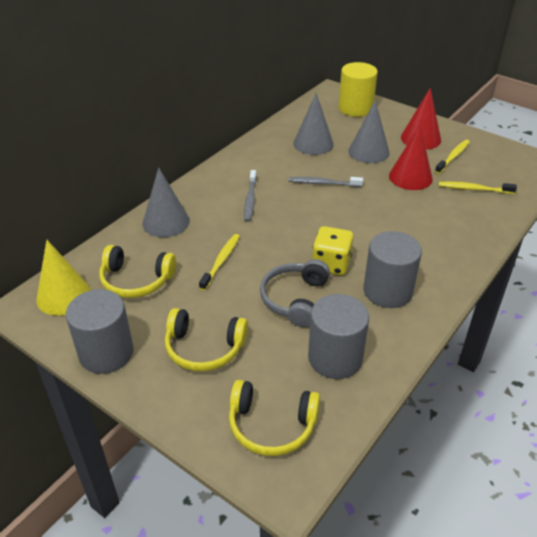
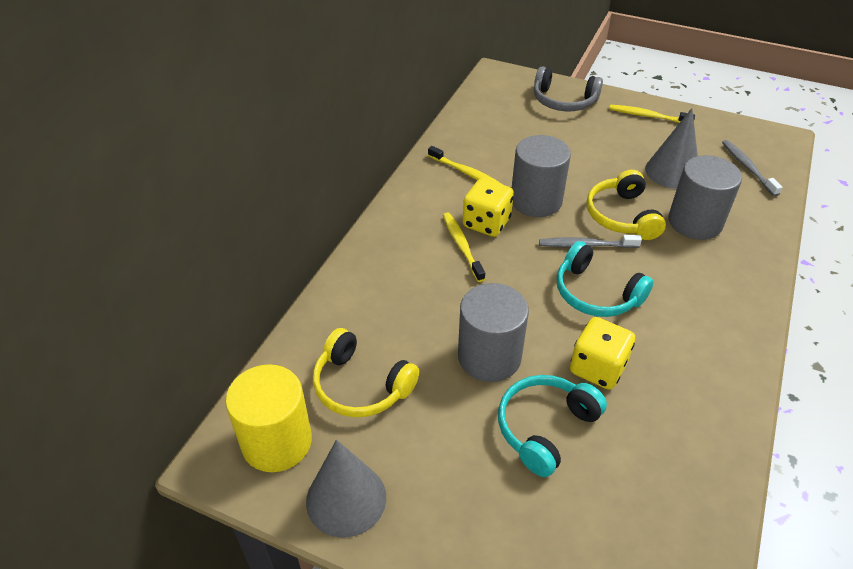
grey cone: 3 -> 2
red cone: 2 -> 0
turquoise headphones: 0 -> 2
yellow cone: 1 -> 0
yellow dice: 1 -> 2
yellow headphones: 3 -> 2

